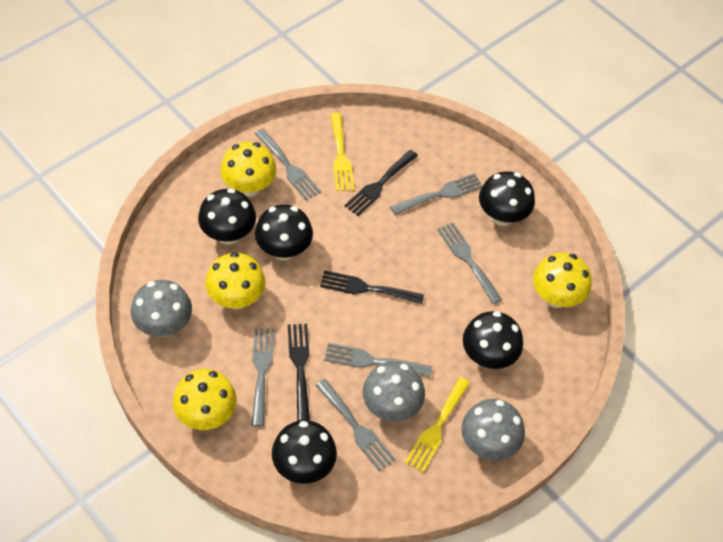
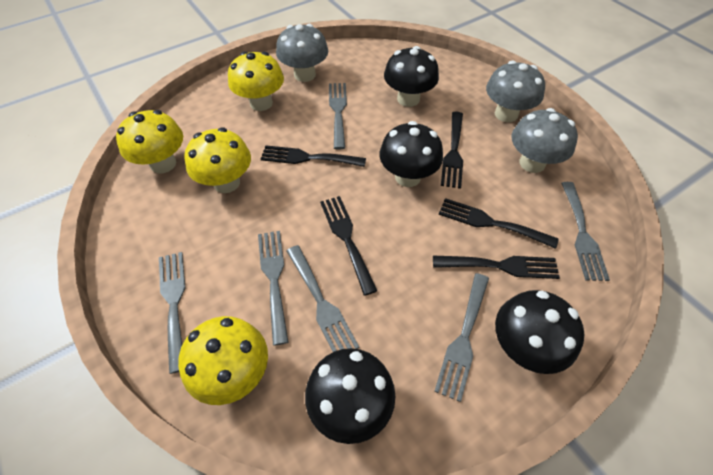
black fork: 3 -> 5
black mushroom: 5 -> 4
yellow fork: 2 -> 0

